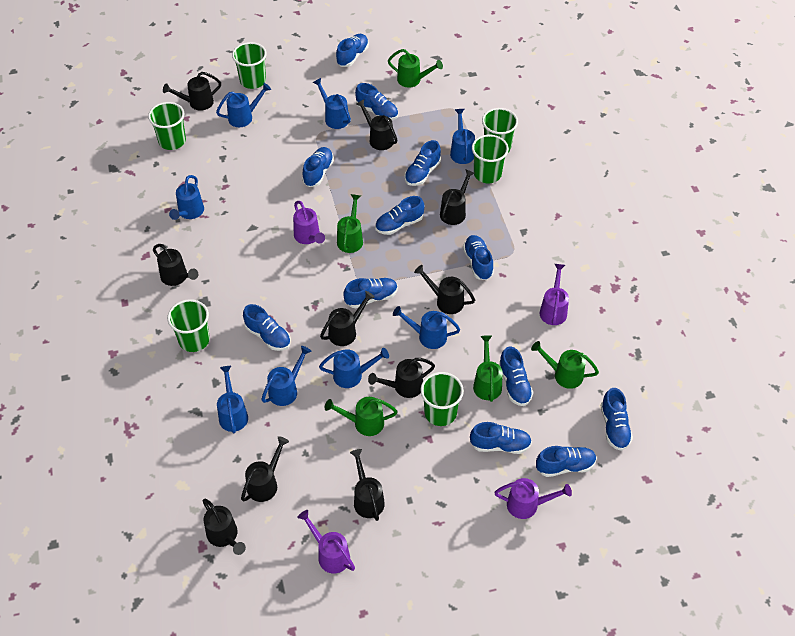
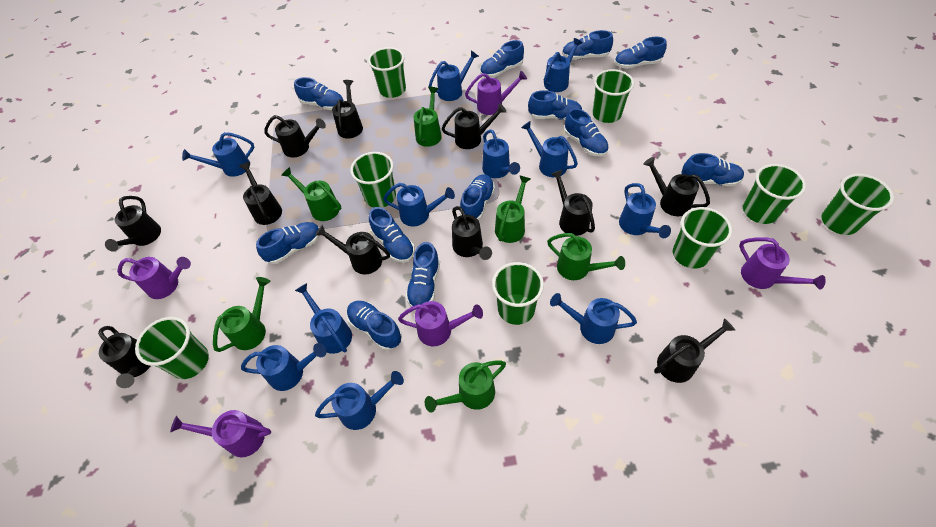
black watering can: 10 -> 11
blue watering can: 8 -> 11
green cup: 6 -> 8
green watering can: 5 -> 6
purple watering can: 4 -> 5

